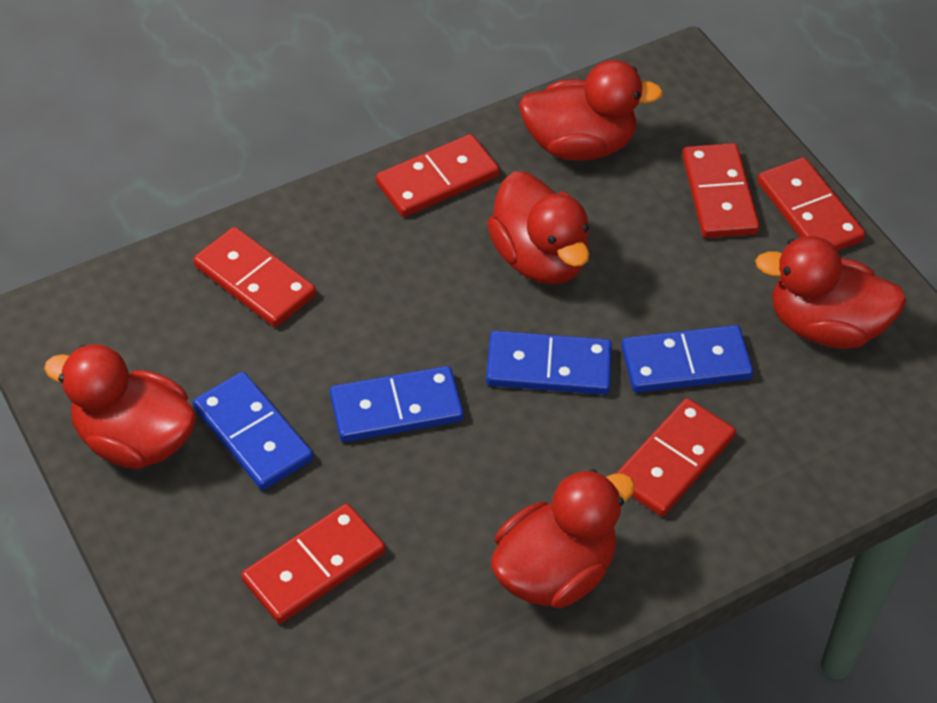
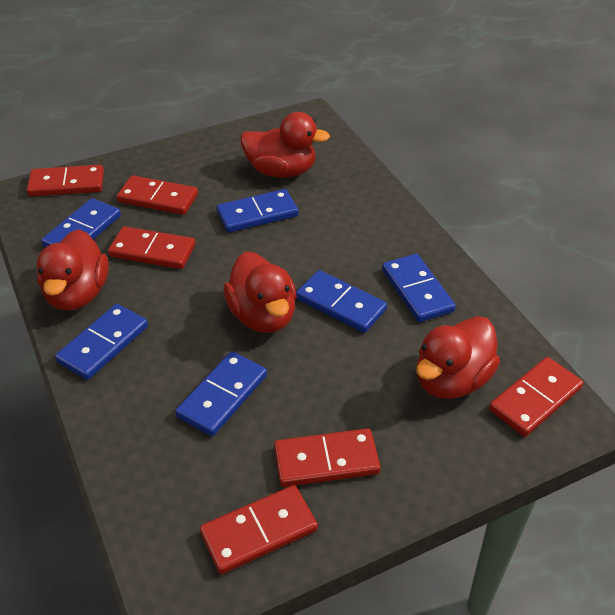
blue domino: 4 -> 6
red duck: 5 -> 4

